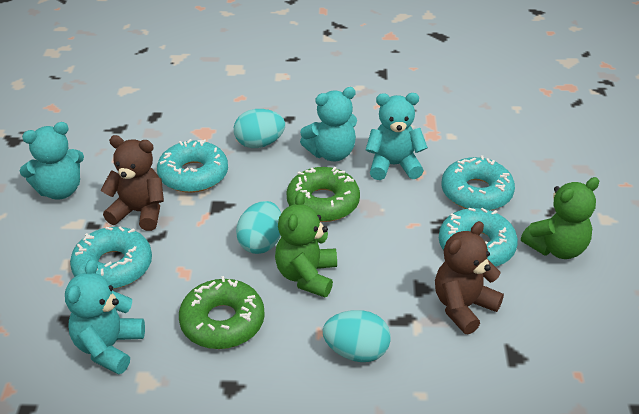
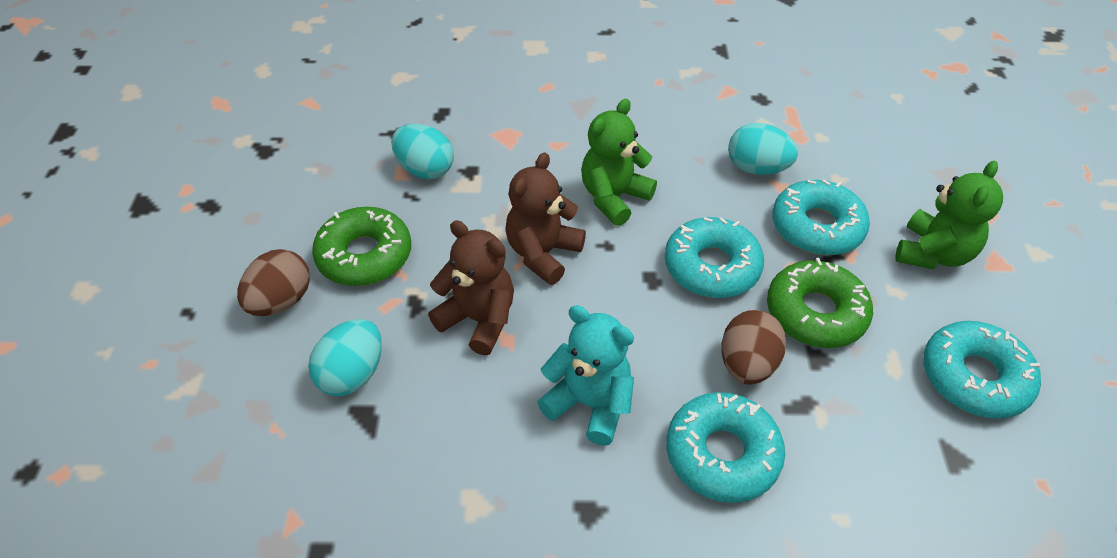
brown egg: 0 -> 2
turquoise teddy bear: 4 -> 1

